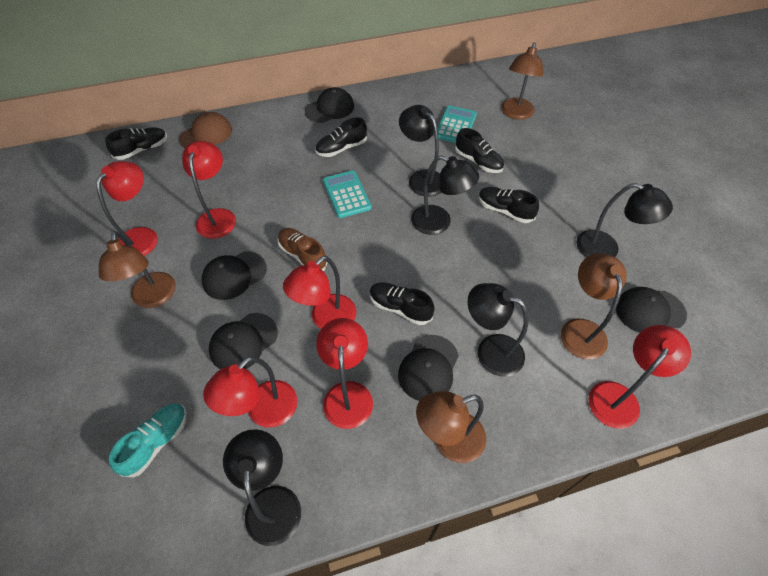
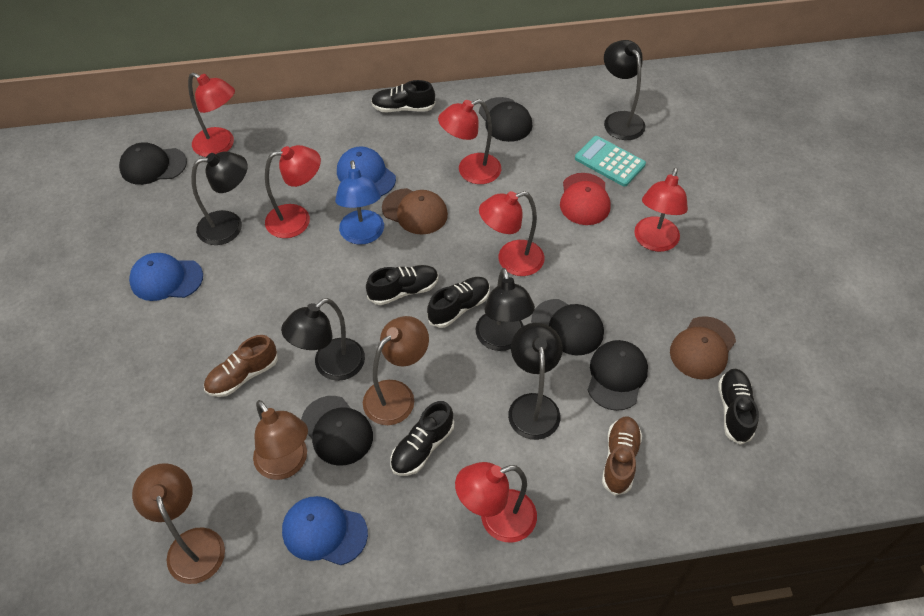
blue cap: 0 -> 3
blue lamp: 0 -> 1
brown cap: 1 -> 2
brown lamp: 4 -> 3
brown shoe: 1 -> 2
red cap: 0 -> 1
turquoise calculator: 2 -> 1
turquoise shoe: 1 -> 0

